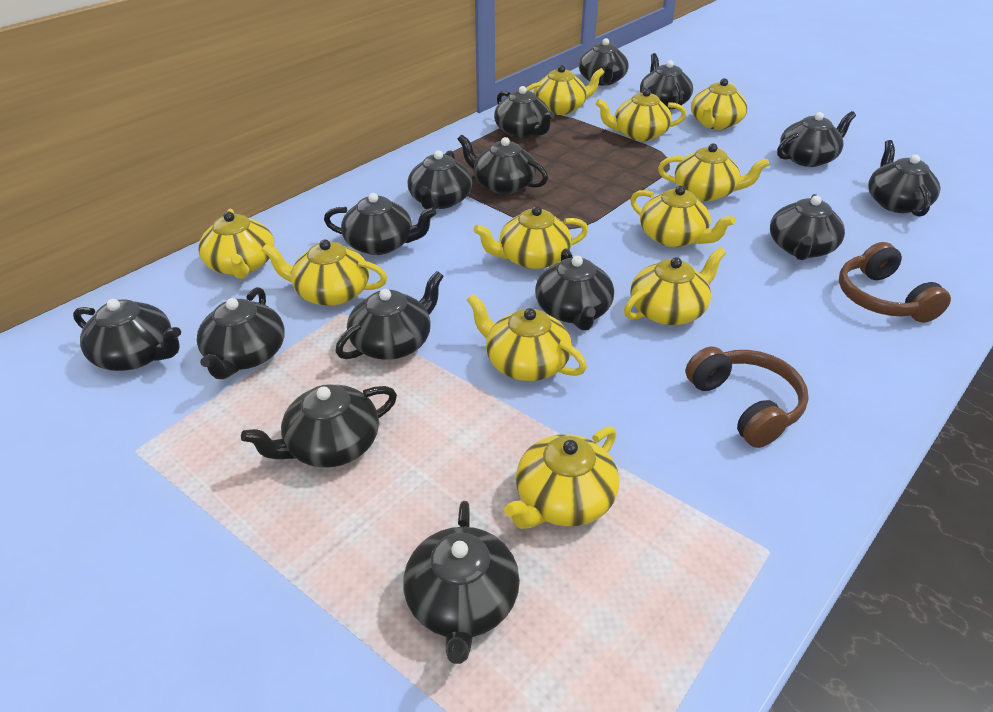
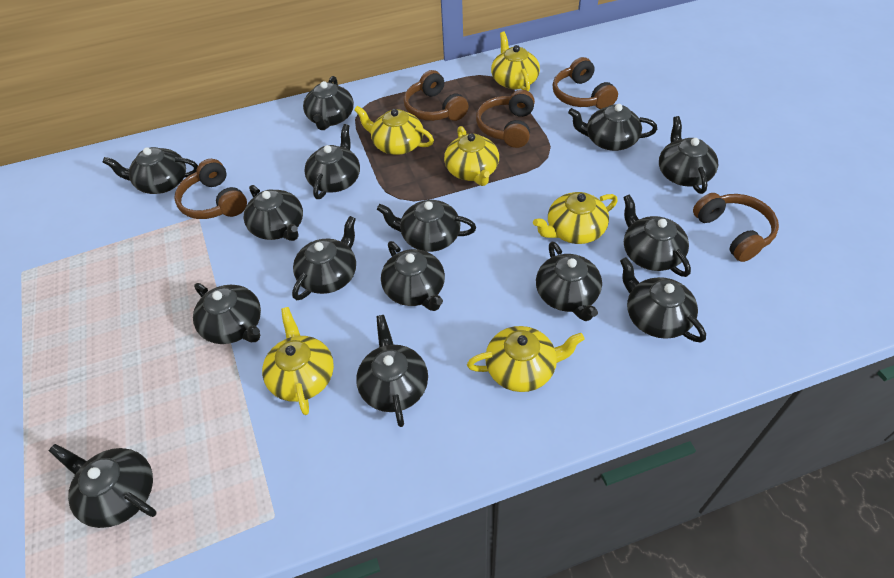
brown headphones: 2 -> 5
yellow teapot: 11 -> 6

